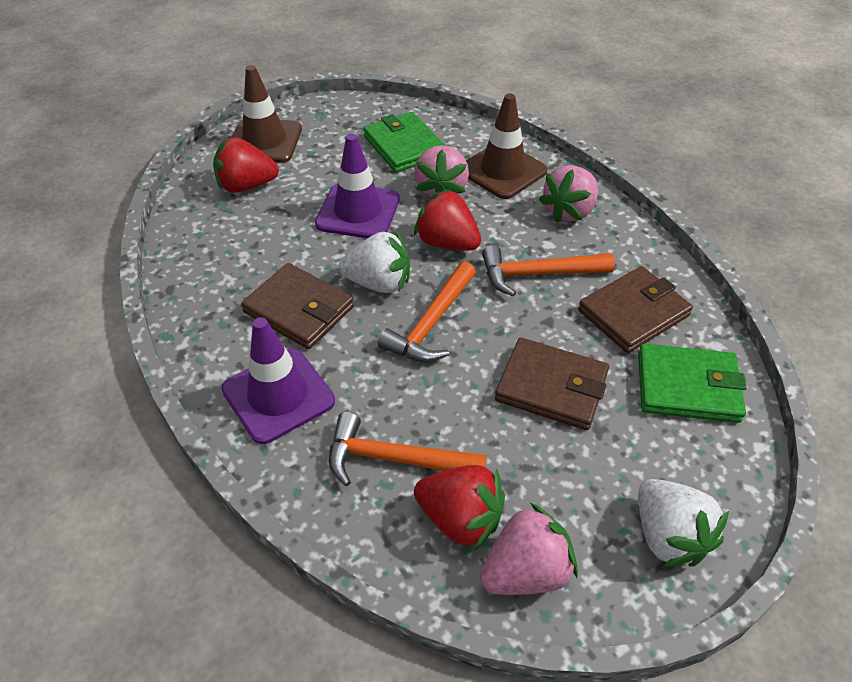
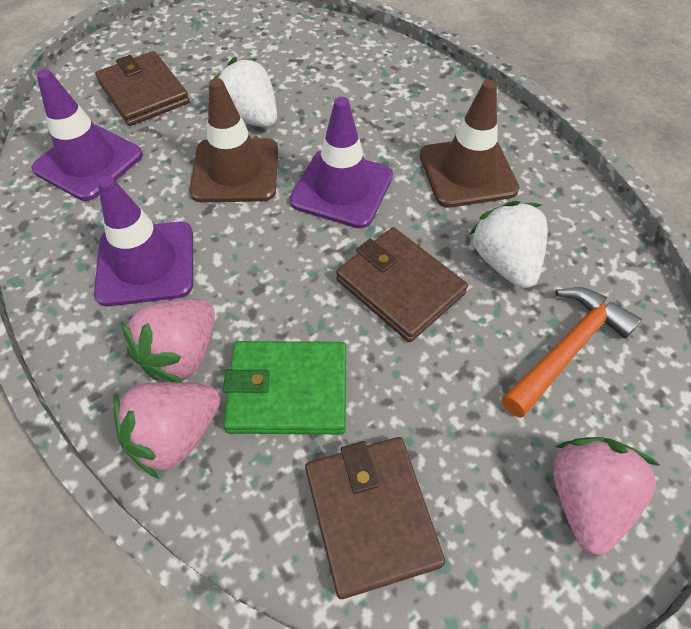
green wallet: 2 -> 1
orange hammer: 3 -> 1
purple traffic cone: 2 -> 3
red strawberry: 3 -> 0

